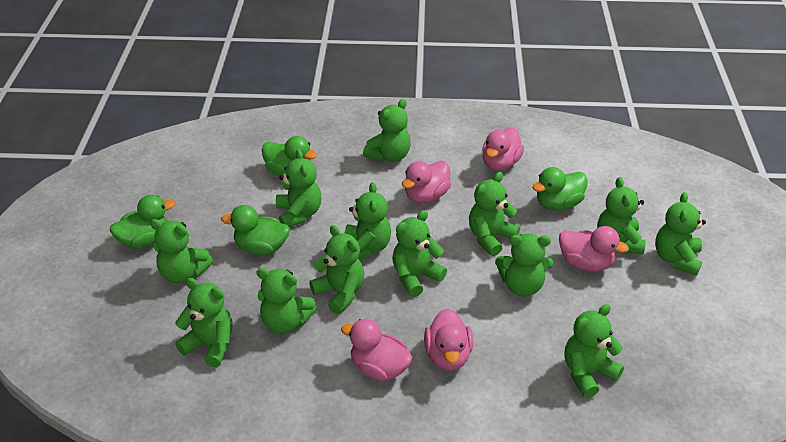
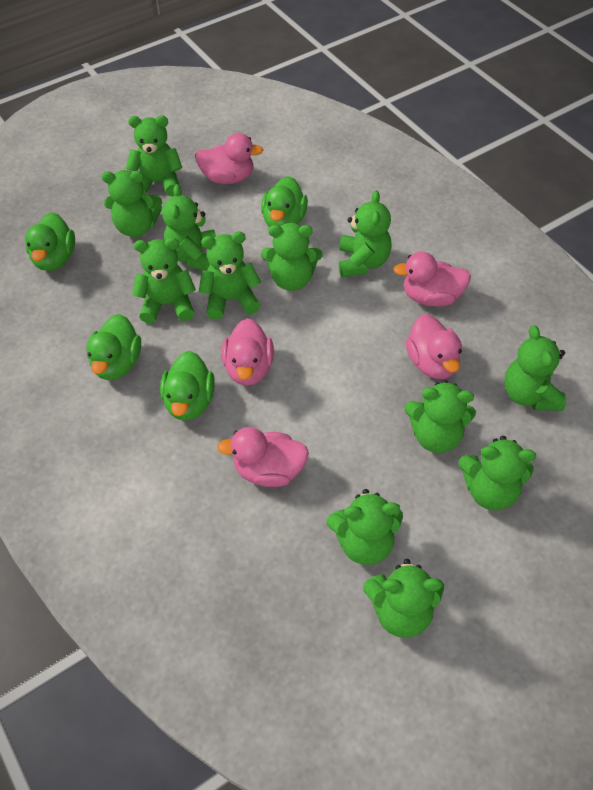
green teddy bear: 13 -> 12

